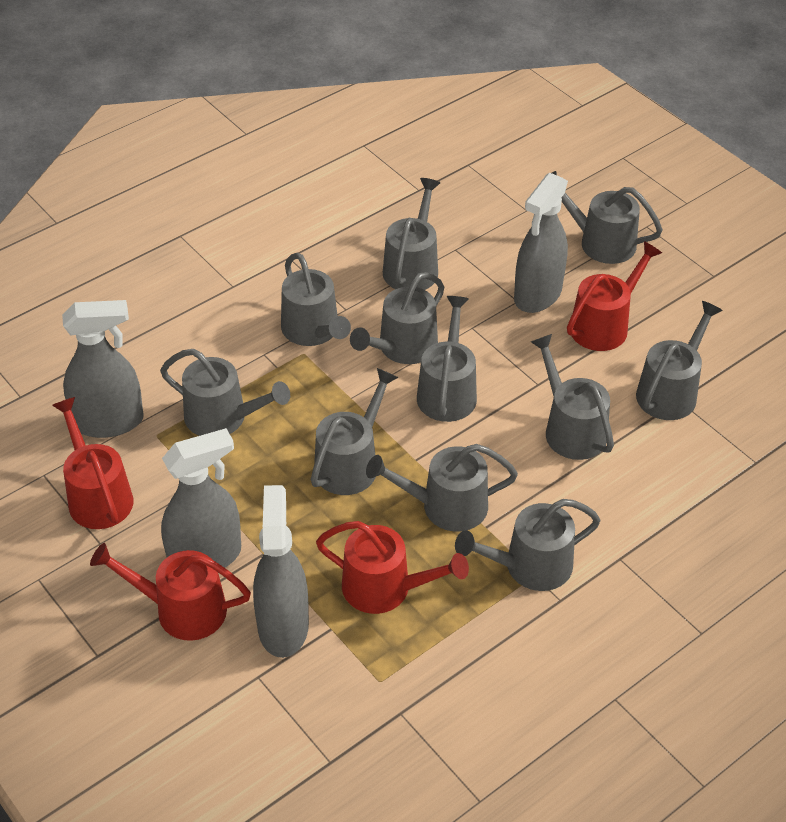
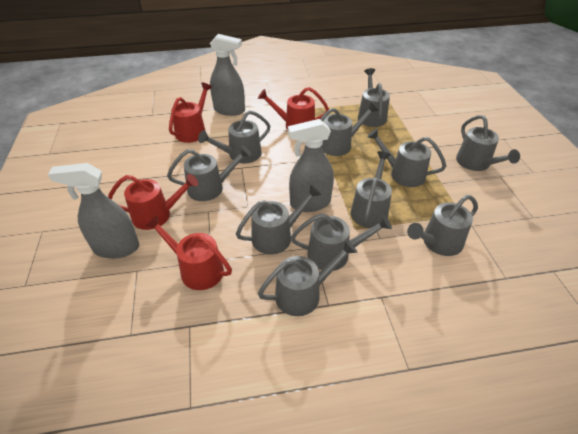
grey spray bottle: 4 -> 3

